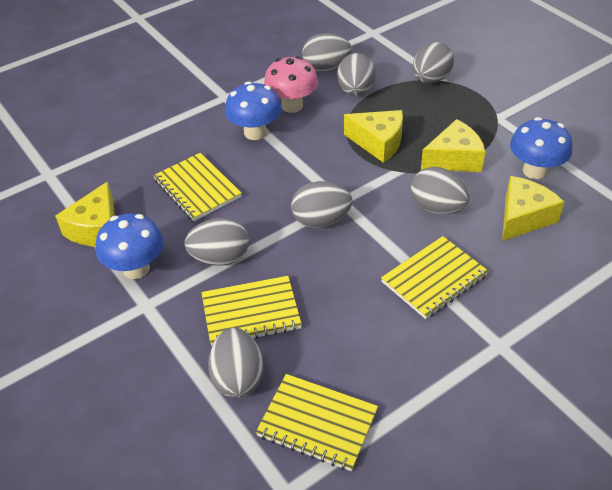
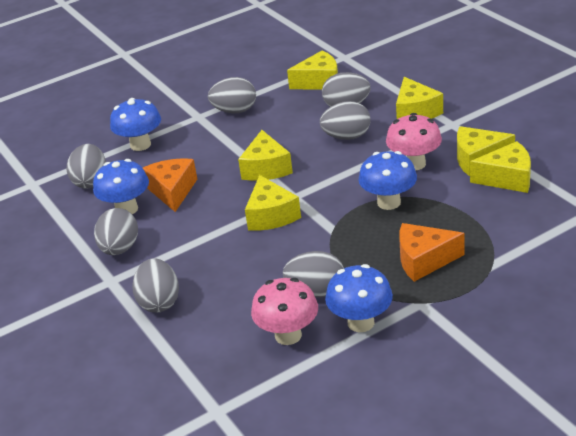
blue mushroom: 3 -> 4
orange cheese: 0 -> 2
pink mushroom: 1 -> 2
yellow cheese: 4 -> 6
yellow notebook: 4 -> 0

